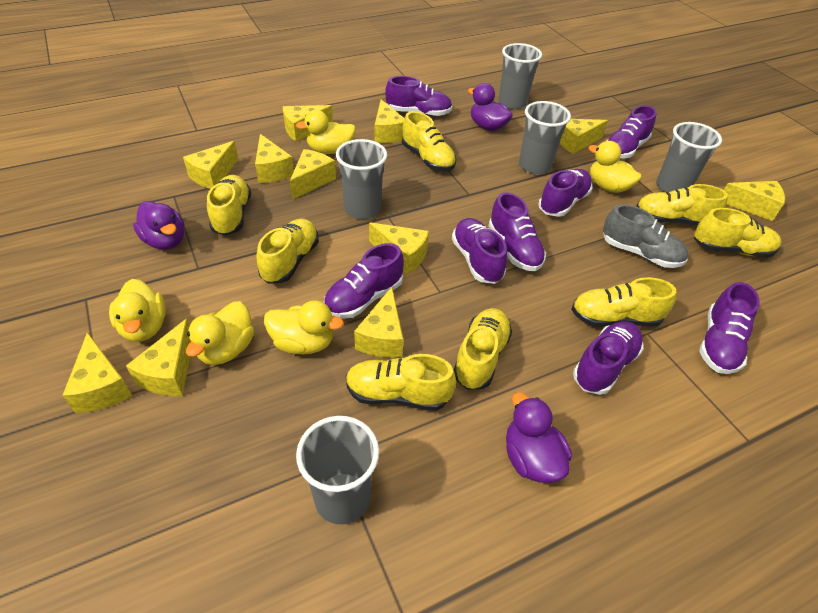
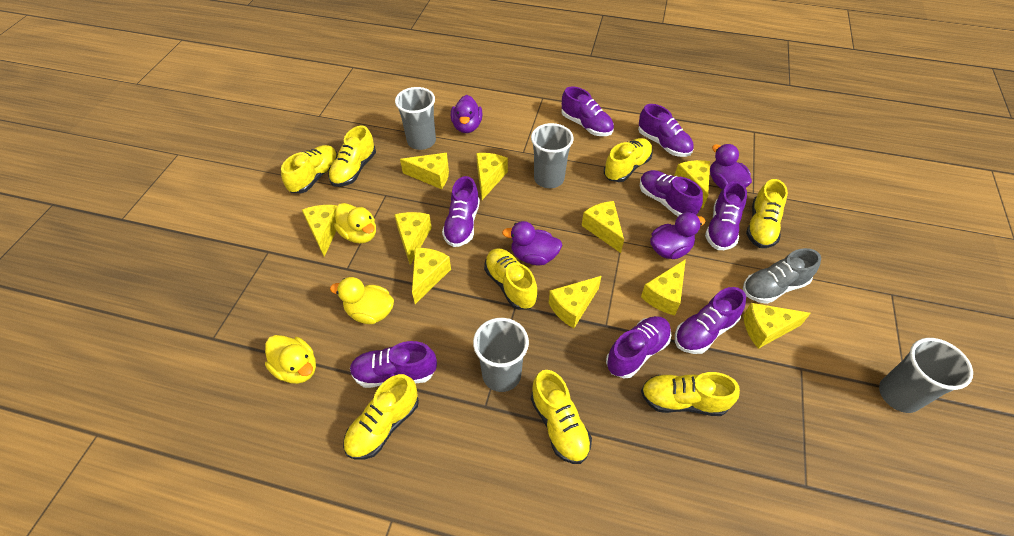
grey cup: 5 -> 4
purple duck: 3 -> 4
yellow cheese: 11 -> 10
yellow duck: 5 -> 3

